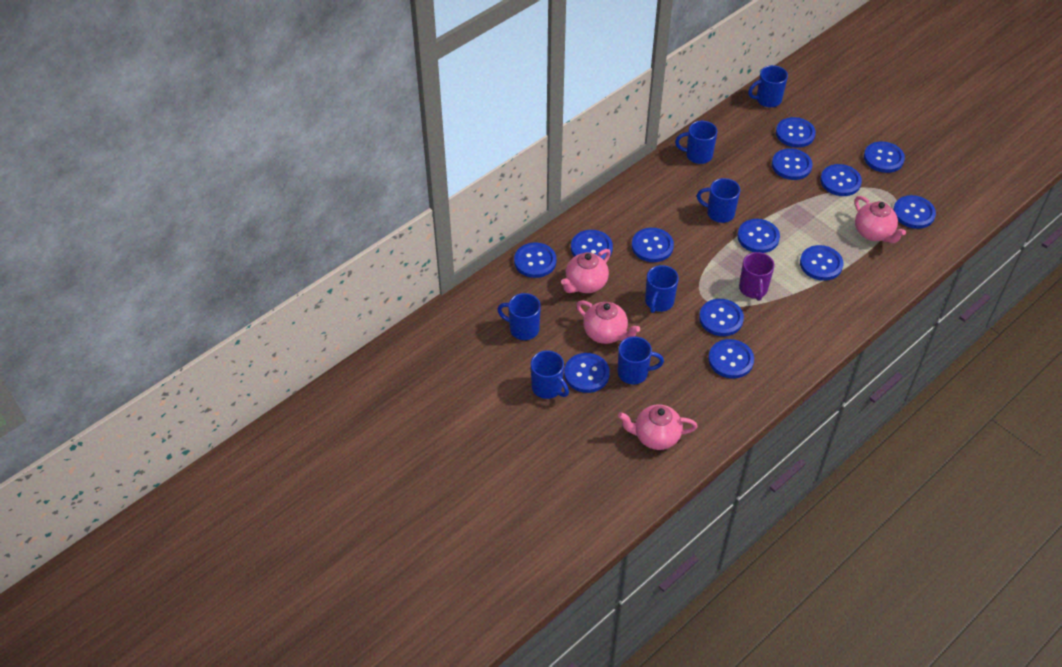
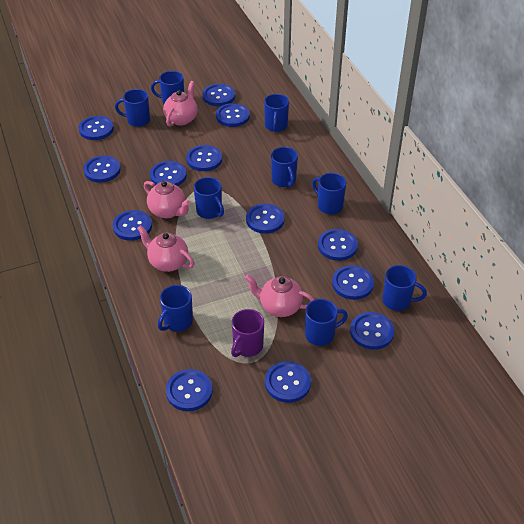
blue mug: 7 -> 9

